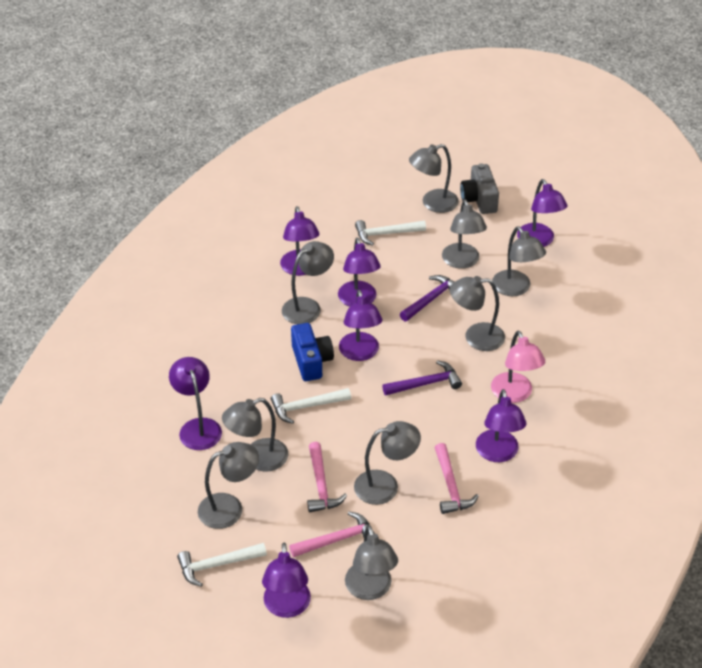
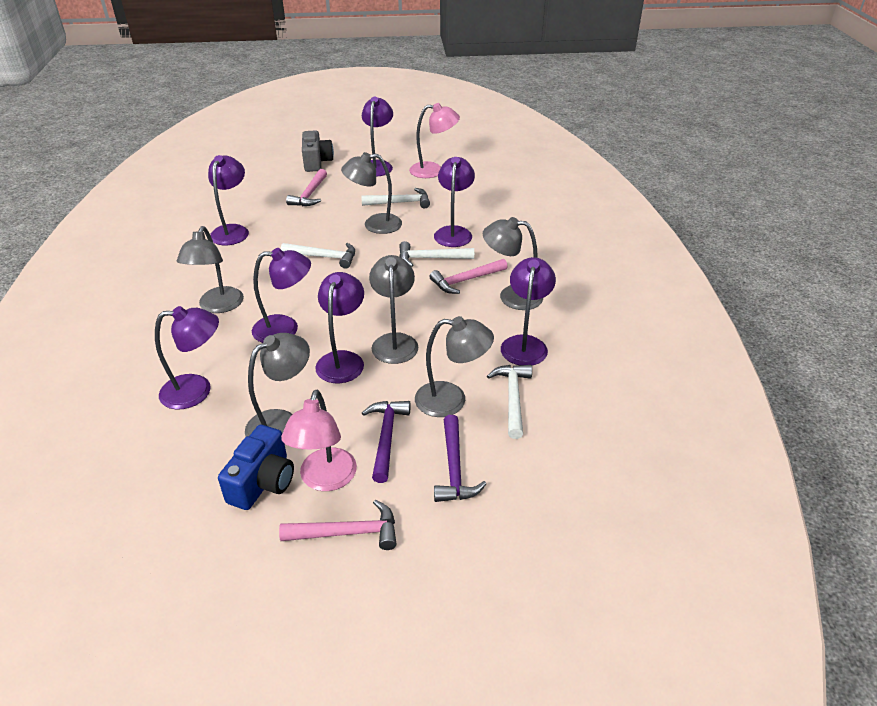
grey lamp: 9 -> 6
pink lamp: 1 -> 2
white hammer: 3 -> 4

